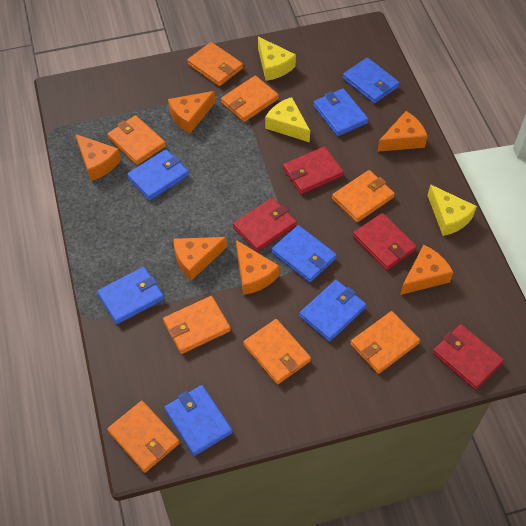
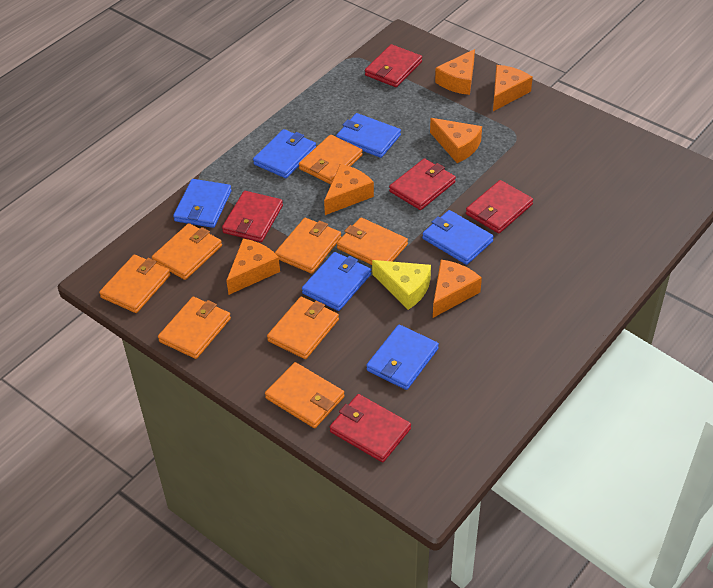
blue wallet: 7 -> 6
red wallet: 4 -> 5
yellow cheese: 3 -> 1

